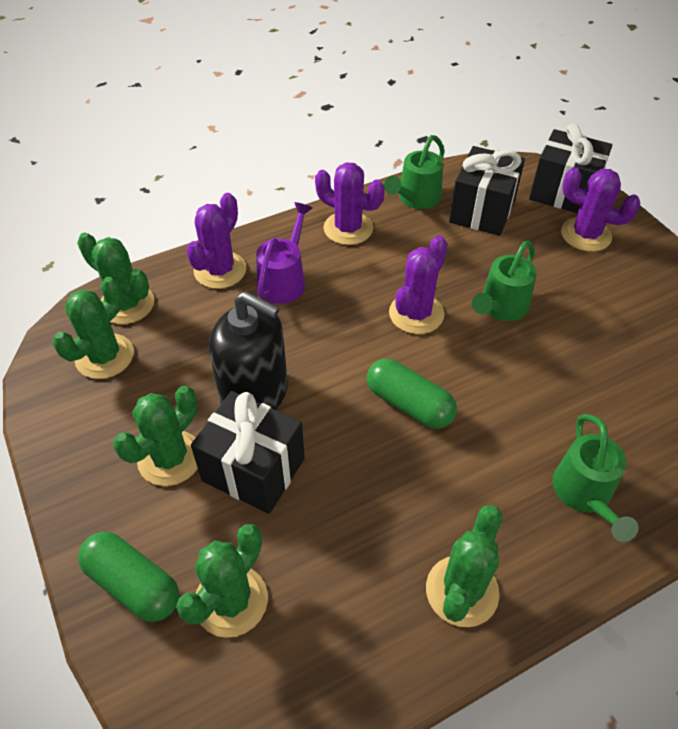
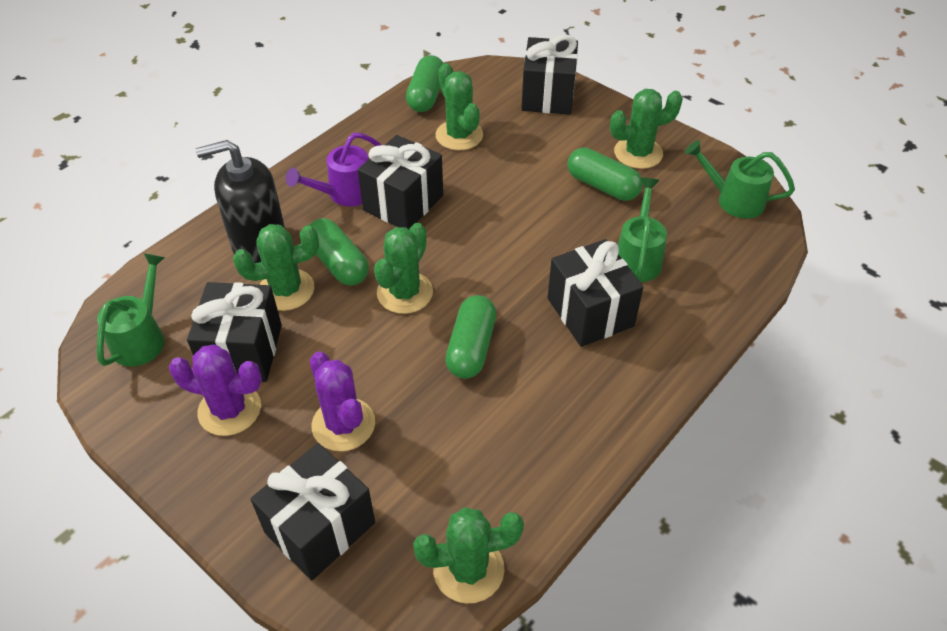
black gift: 3 -> 5
green capsule: 2 -> 4
purple cactus: 4 -> 2

